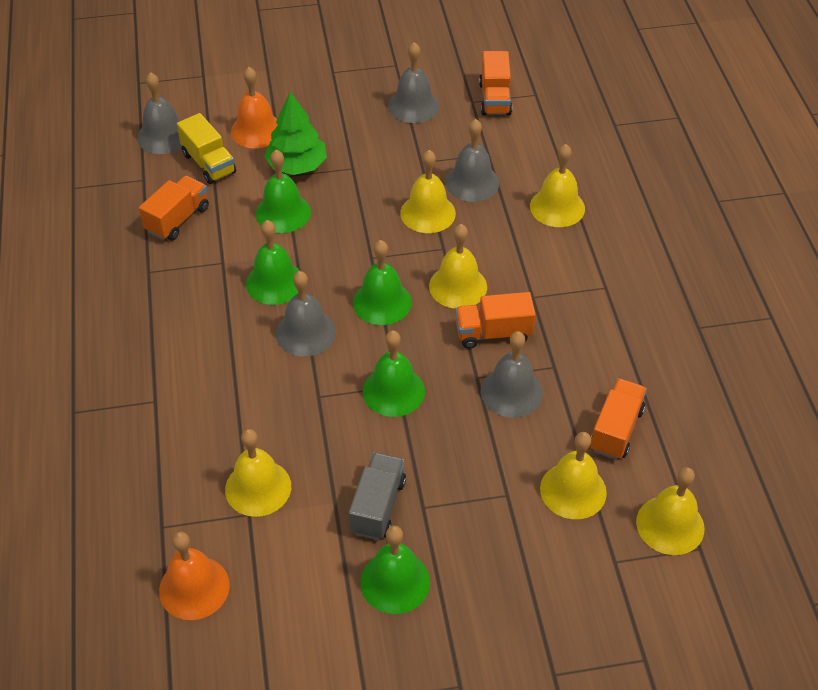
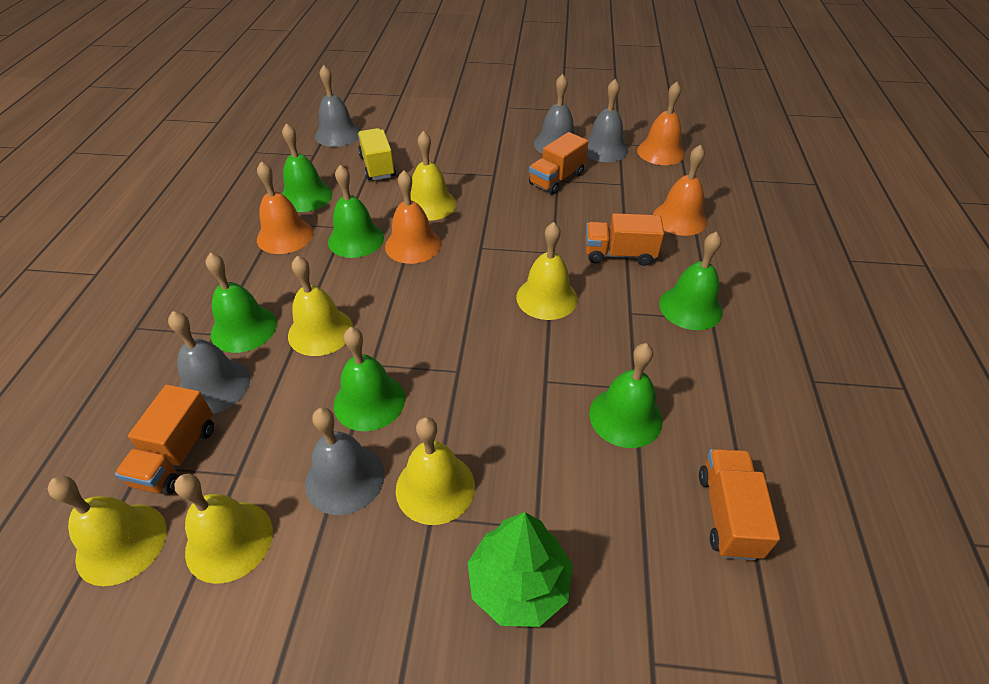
green bell: 5 -> 6
grey truck: 1 -> 0
orange bell: 2 -> 4

